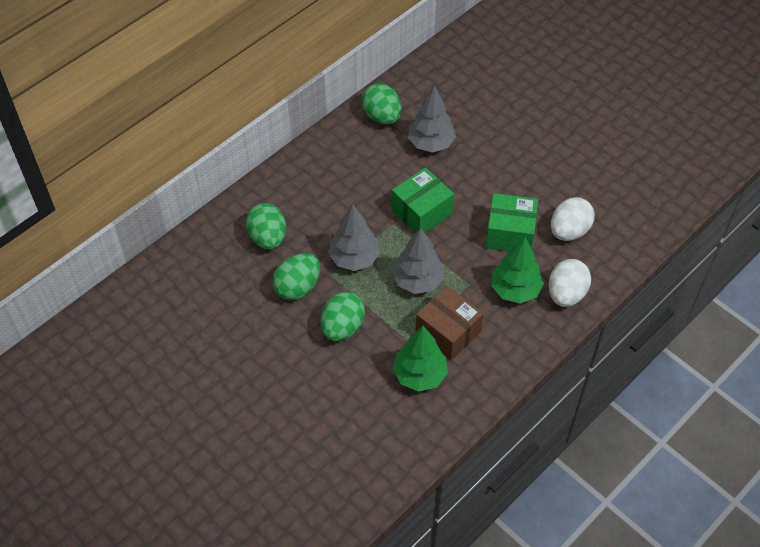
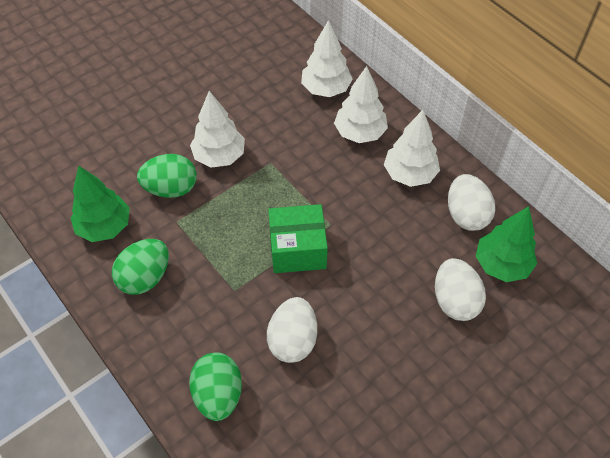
brown box: 1 -> 0
green box: 2 -> 1
green egg: 4 -> 3
grey tree: 3 -> 0
white egg: 2 -> 3
white tree: 0 -> 4

